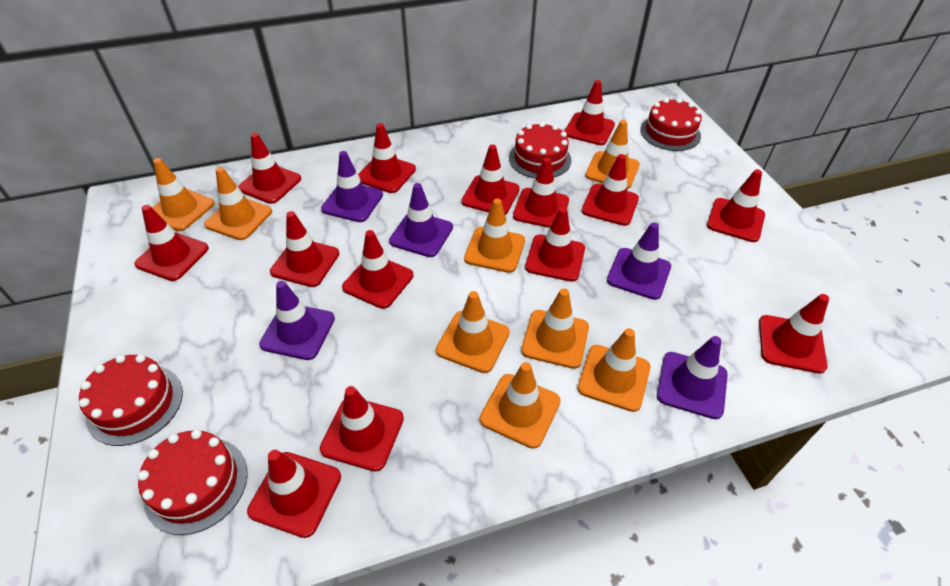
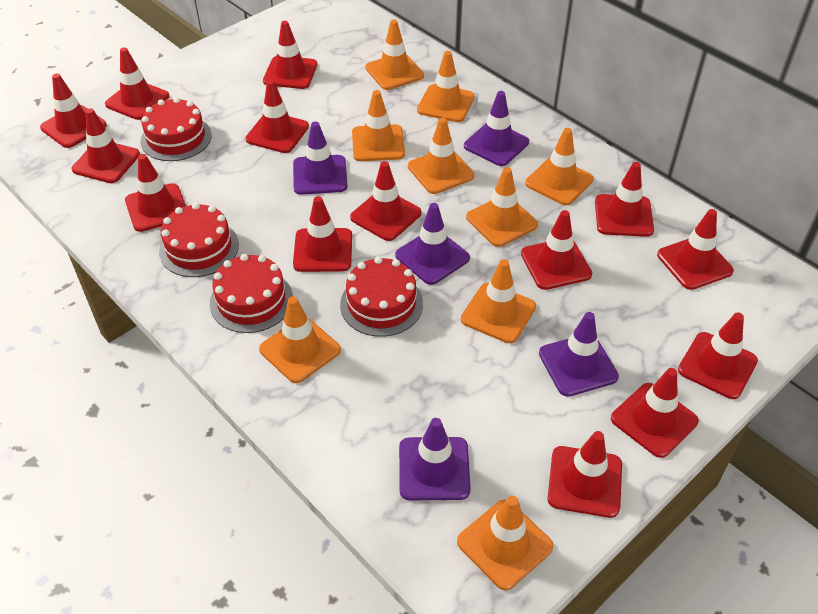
orange traffic cone: 8 -> 9

